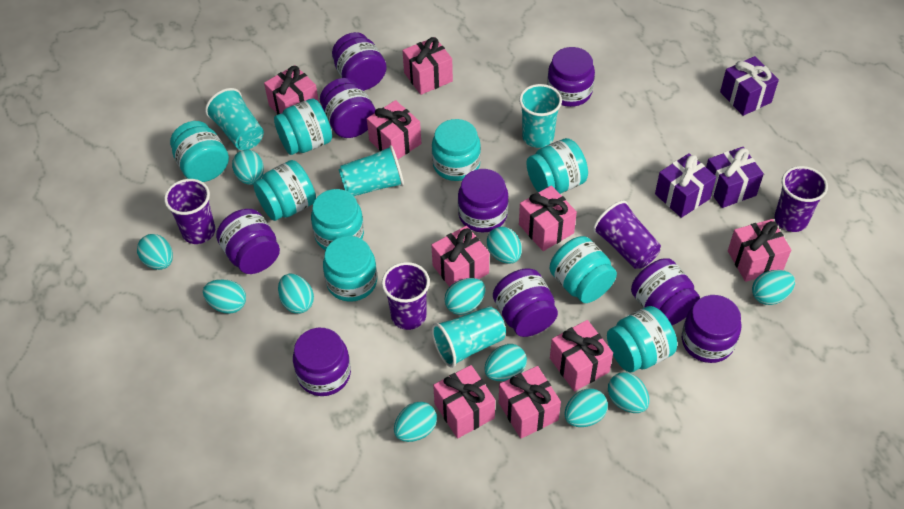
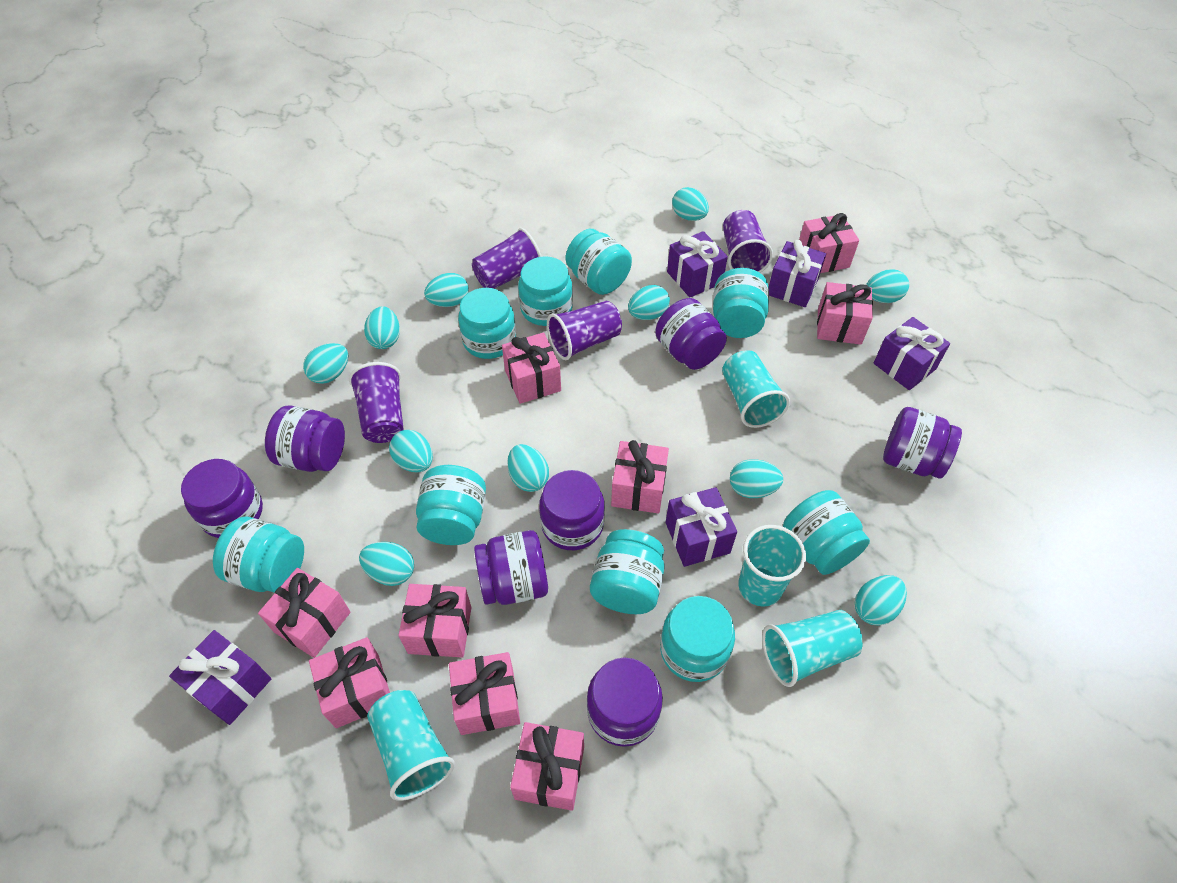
purple gift: 3 -> 5
purple jar: 9 -> 7

